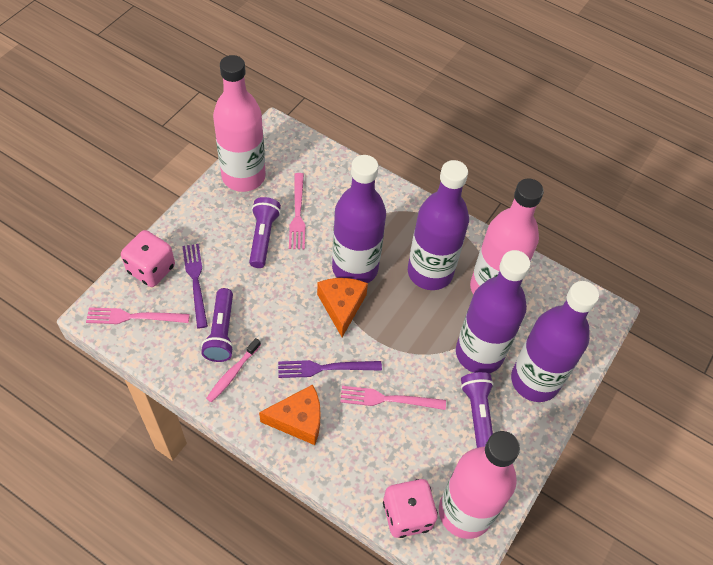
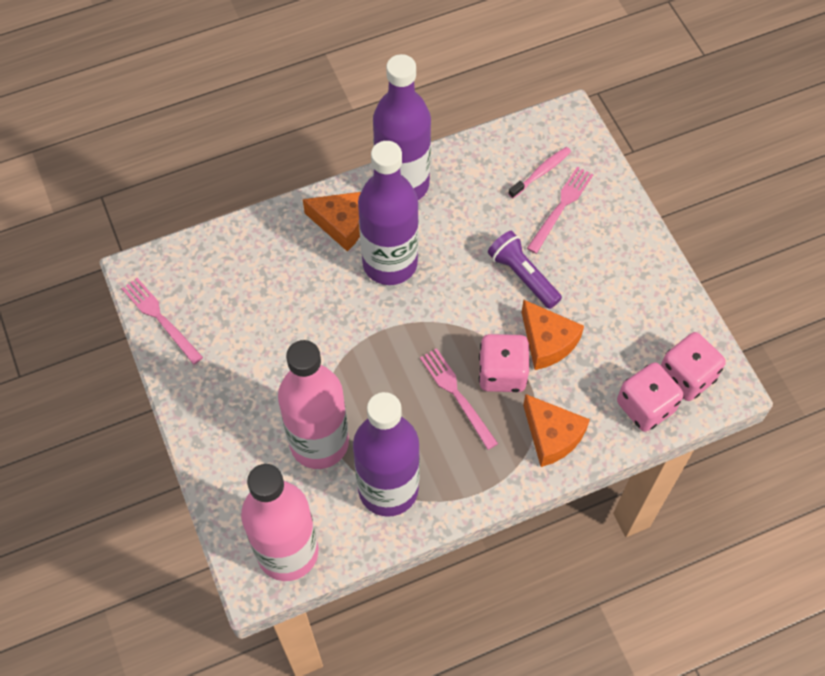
orange cheese: 2 -> 3
pink bottle: 3 -> 2
pink dice: 2 -> 3
purple bottle: 4 -> 3
purple flashlight: 3 -> 1
purple fork: 2 -> 0

